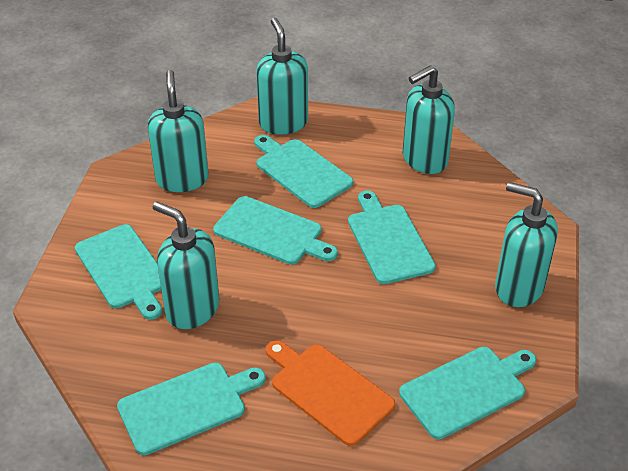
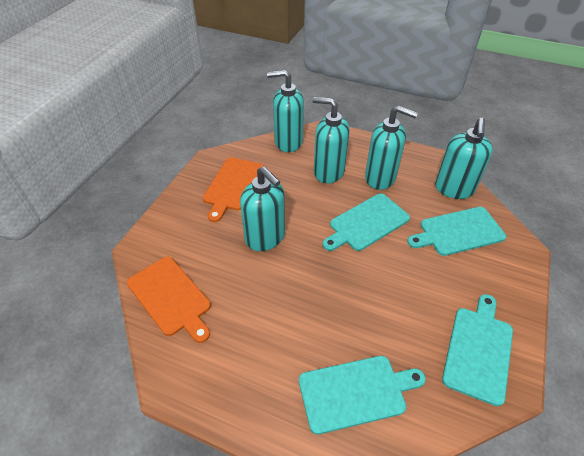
orange cutting board: 1 -> 2
turquoise cutting board: 6 -> 4

